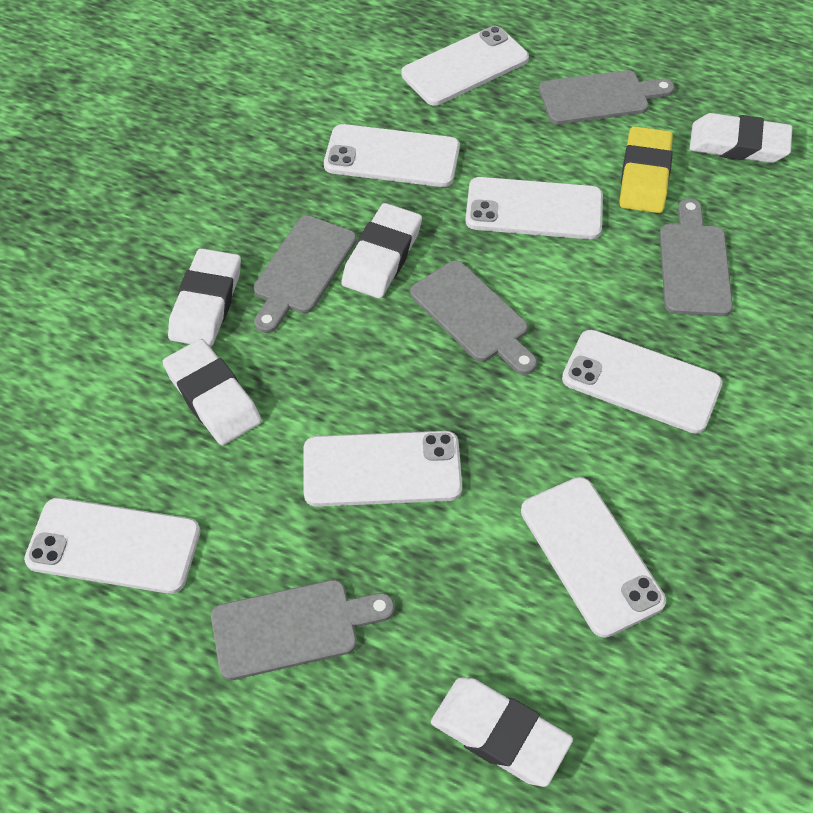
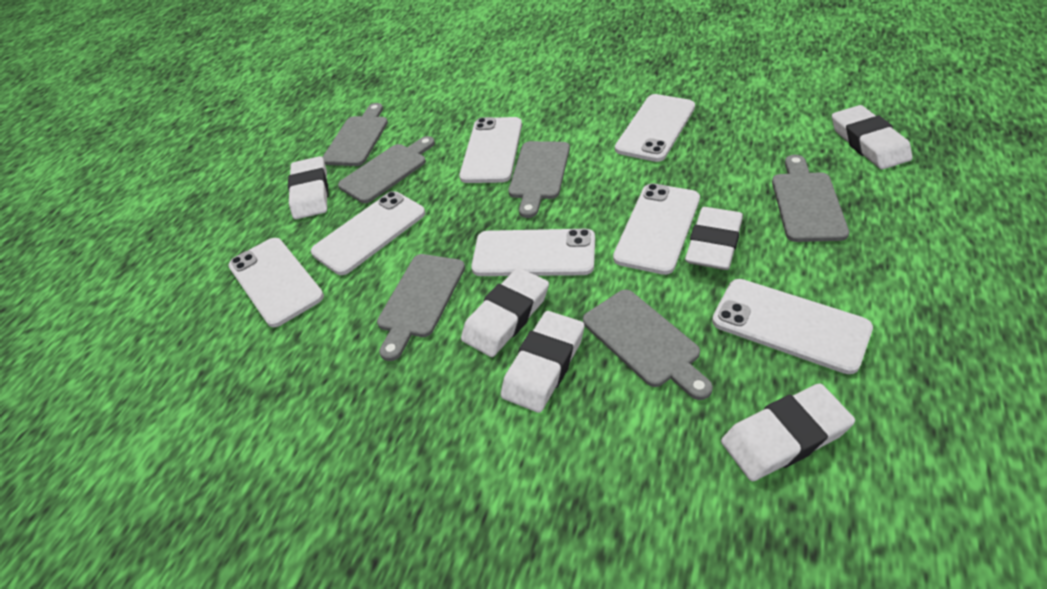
grey cutting board: 5 -> 6
white eraser: 5 -> 6
yellow eraser: 1 -> 0

